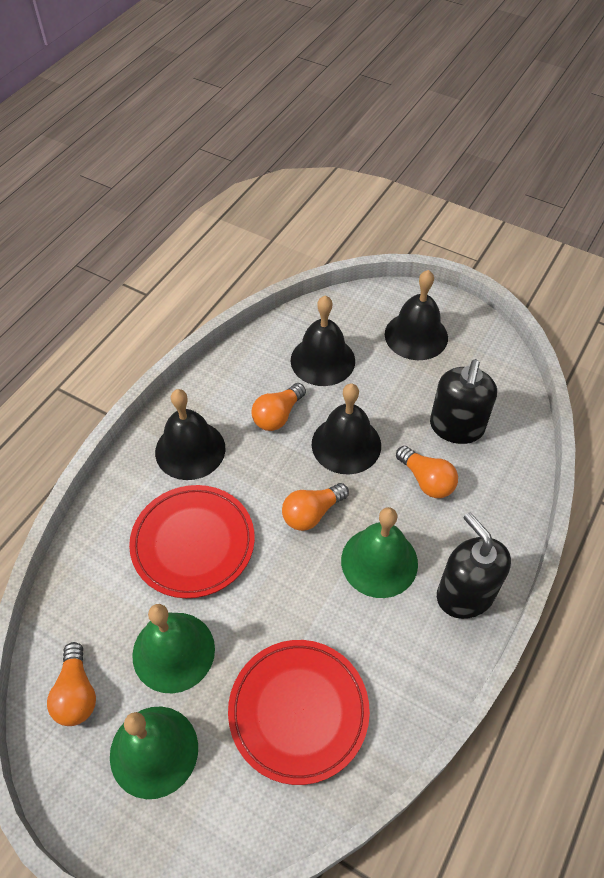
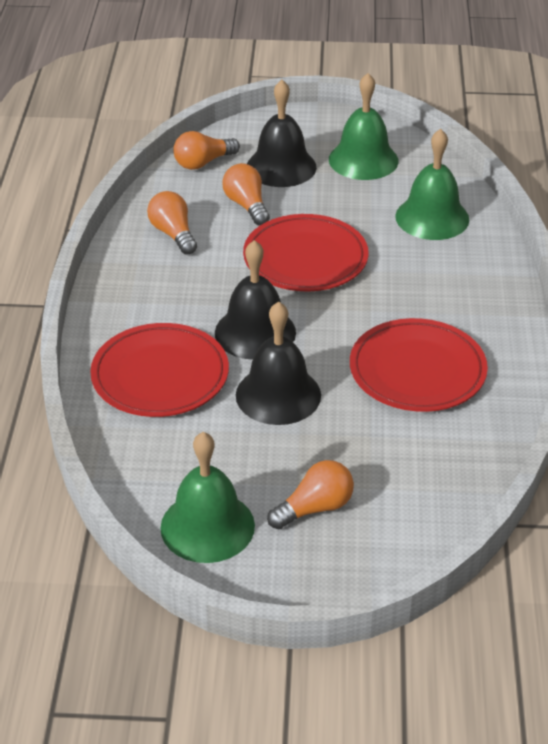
black bell: 4 -> 3
black soap dispenser: 2 -> 0
red plate: 2 -> 3

